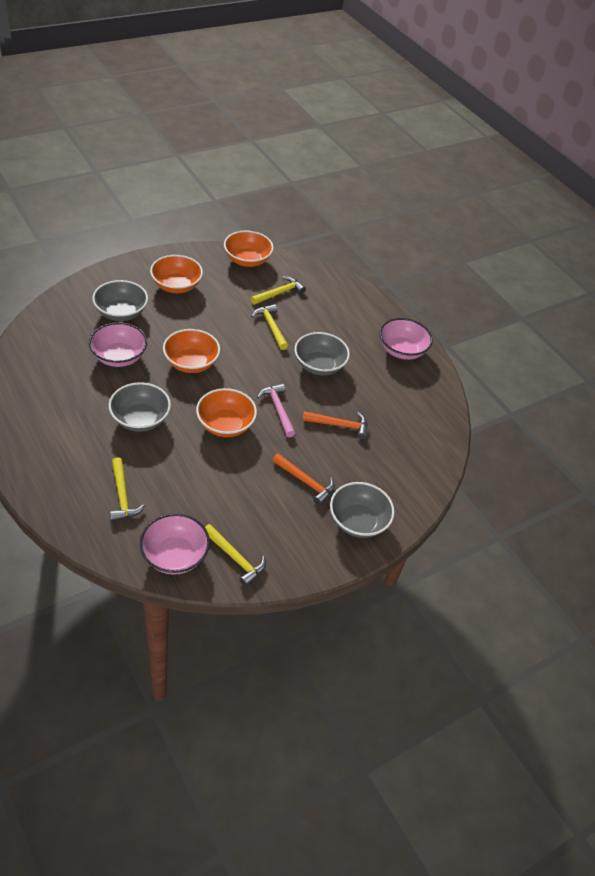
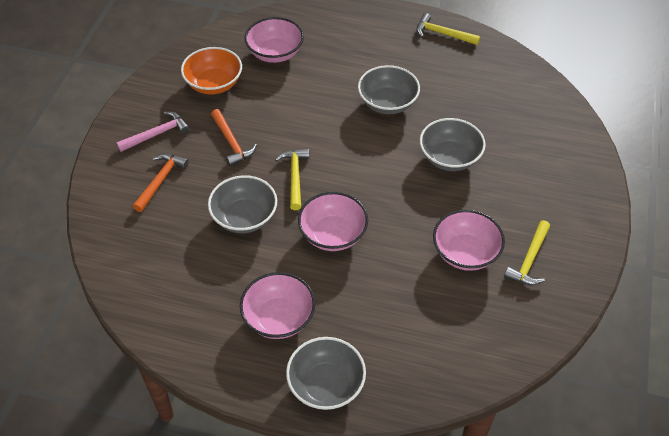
orange bowl: 4 -> 1
pink bowl: 3 -> 4
yellow hammer: 4 -> 3

